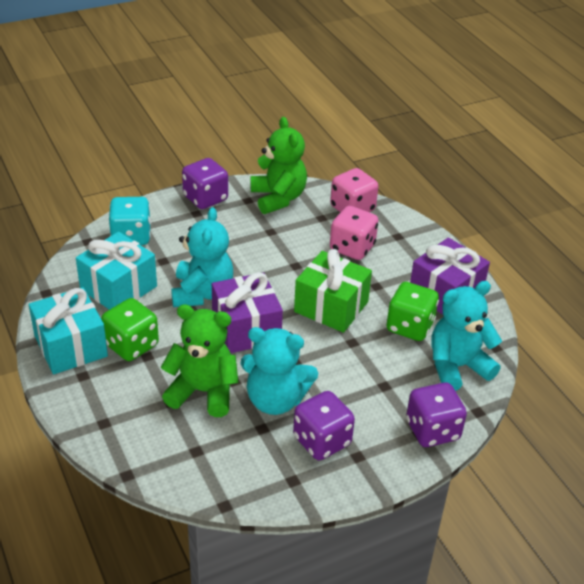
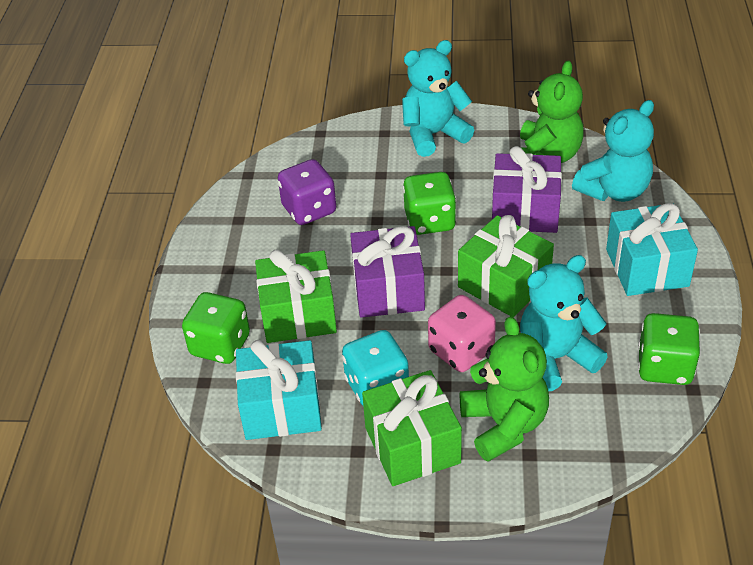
green dice: 2 -> 3
green gift: 1 -> 3
pink dice: 2 -> 1
purple dice: 3 -> 1

